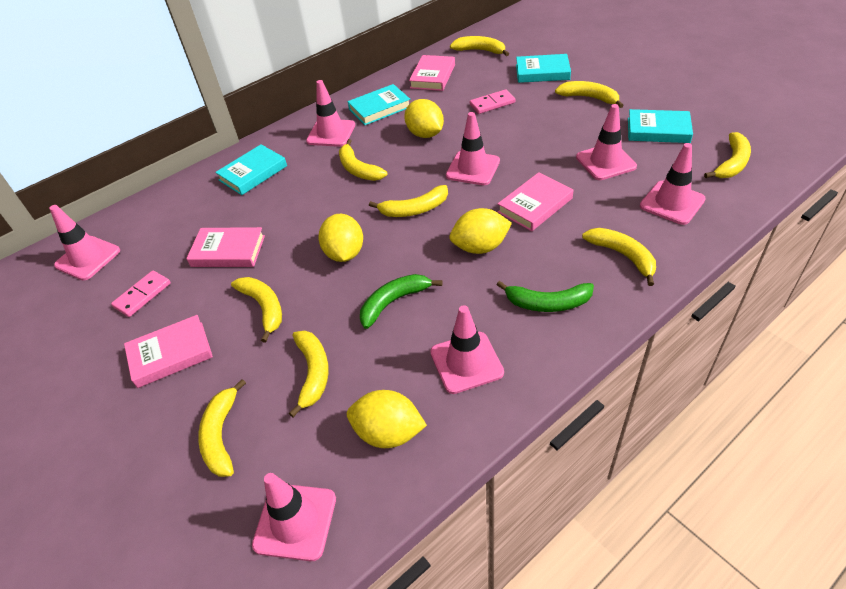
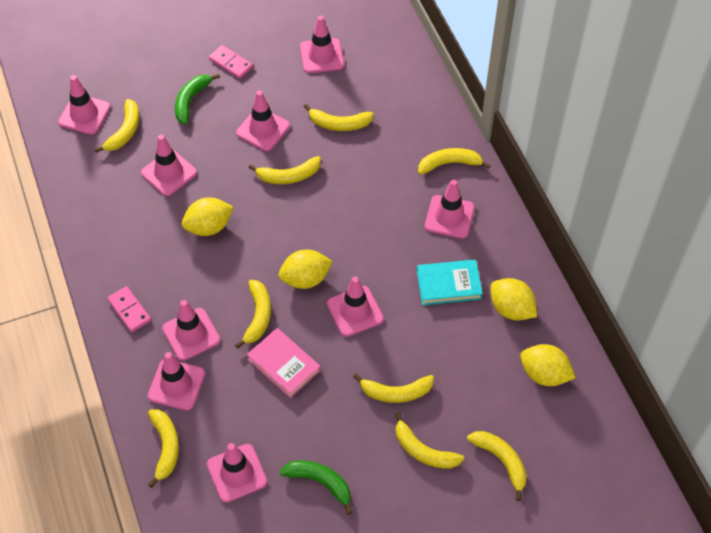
pink book: 4 -> 1
pink traffic cone: 7 -> 9
turquoise book: 4 -> 1

